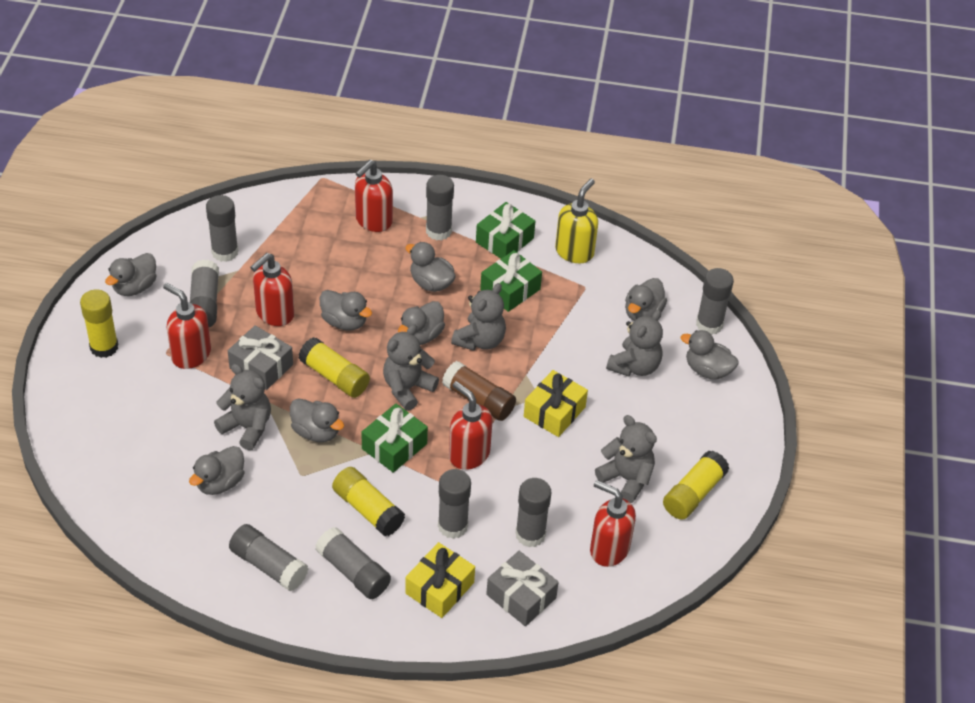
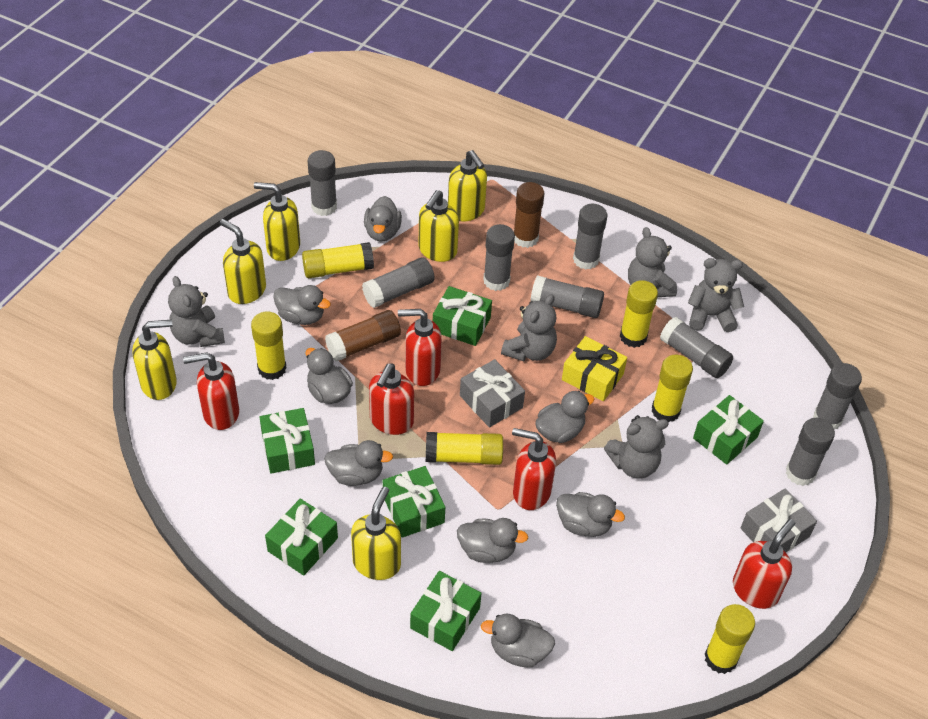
brown glue stick: 1 -> 2
green gift: 3 -> 6
yellow gift: 2 -> 1
yellow glue stick: 4 -> 6
yellow soap dispenser: 1 -> 6

